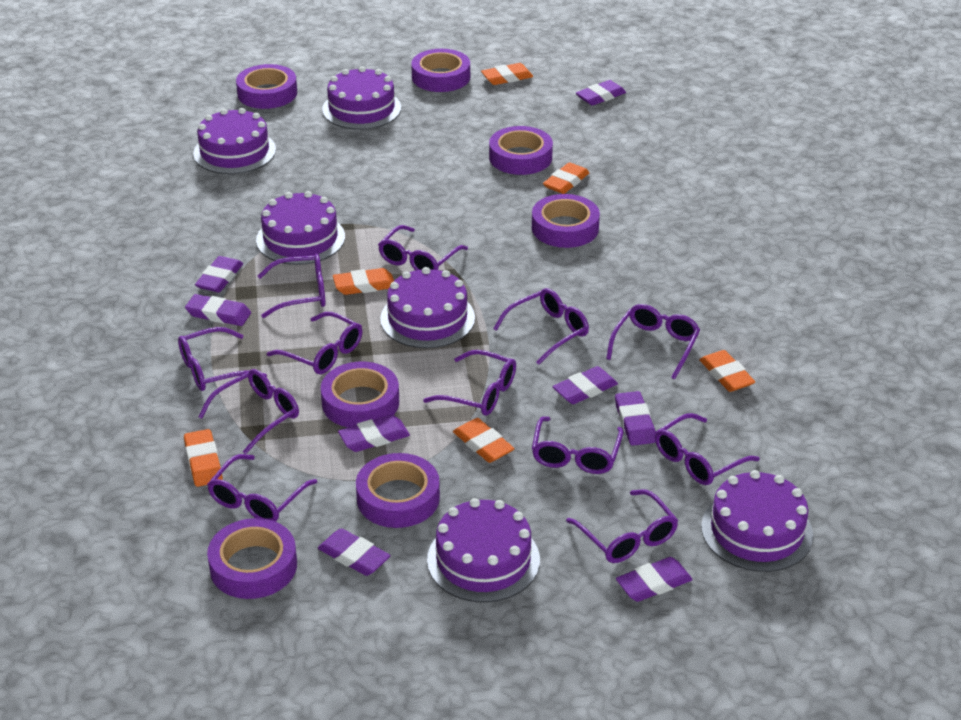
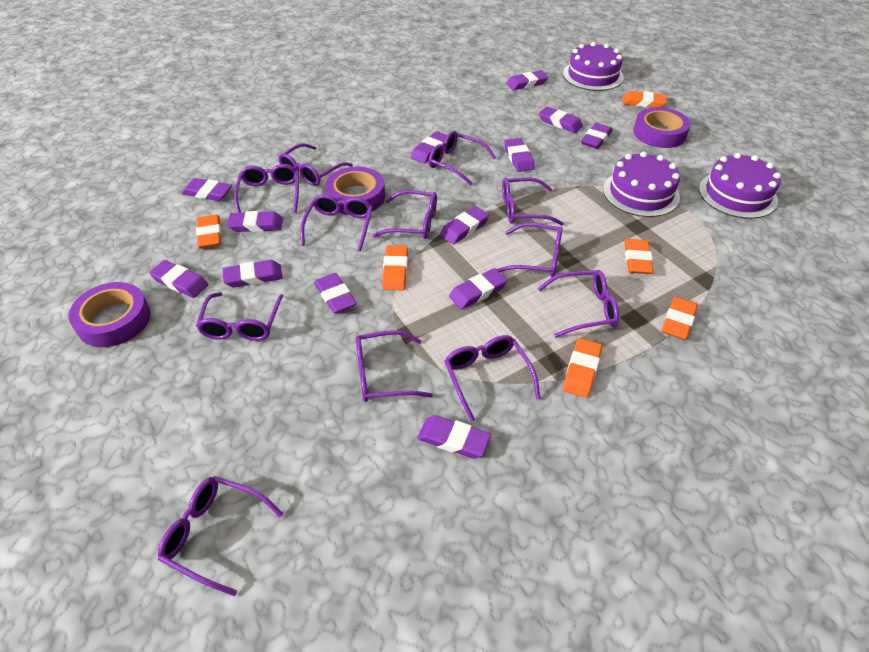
purple cake: 6 -> 3
purple eraser: 8 -> 13
purple tape: 7 -> 3

